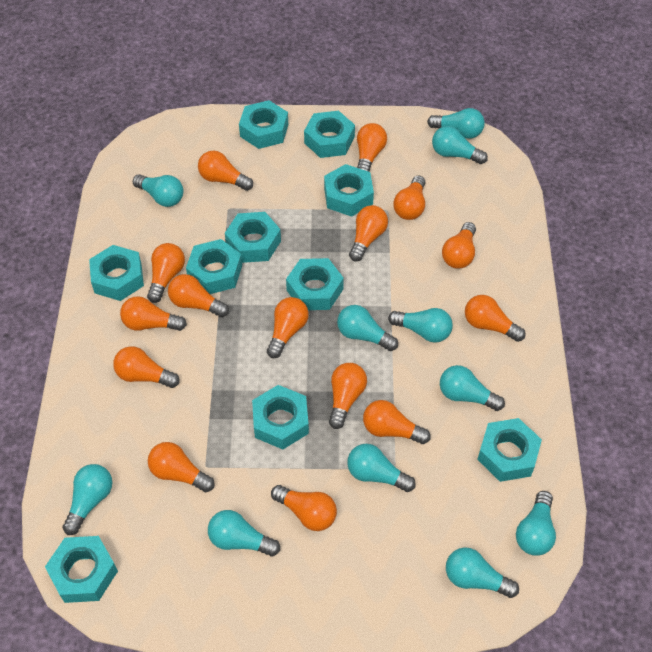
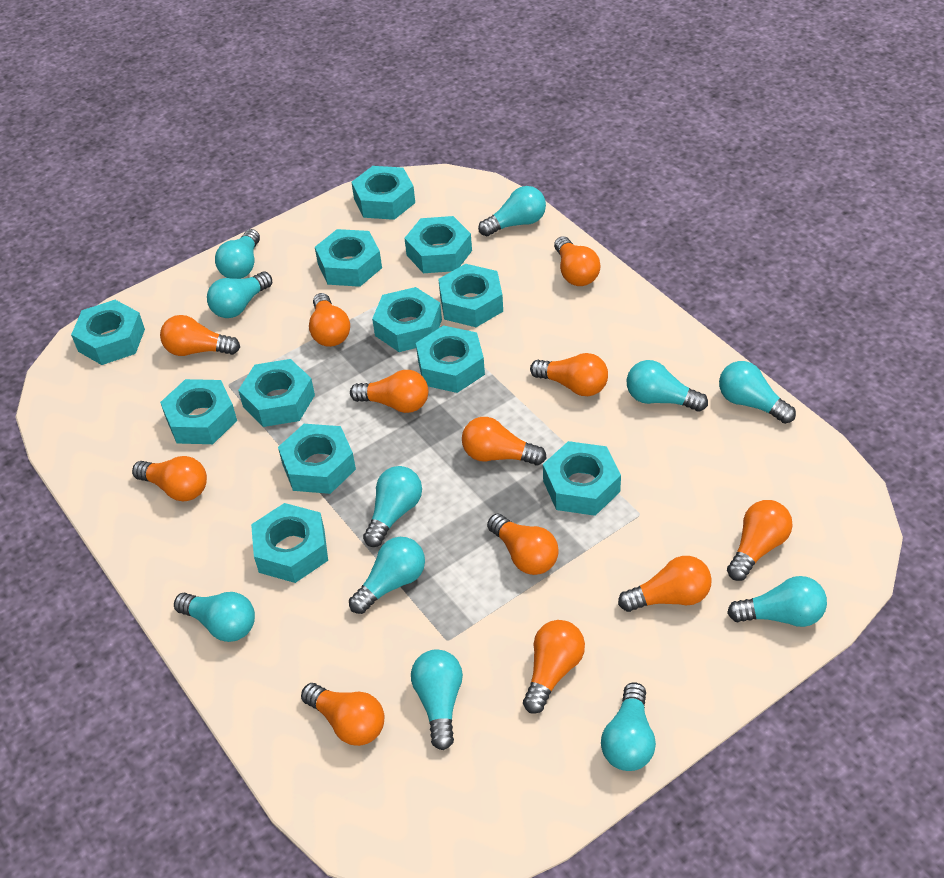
orange light bulb: 15 -> 12
turquoise nut: 10 -> 12

